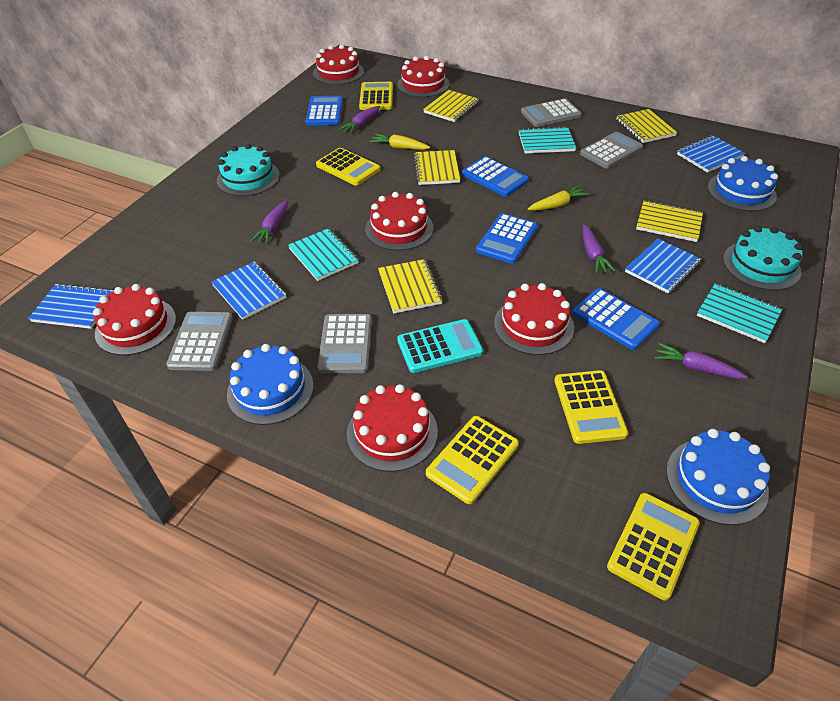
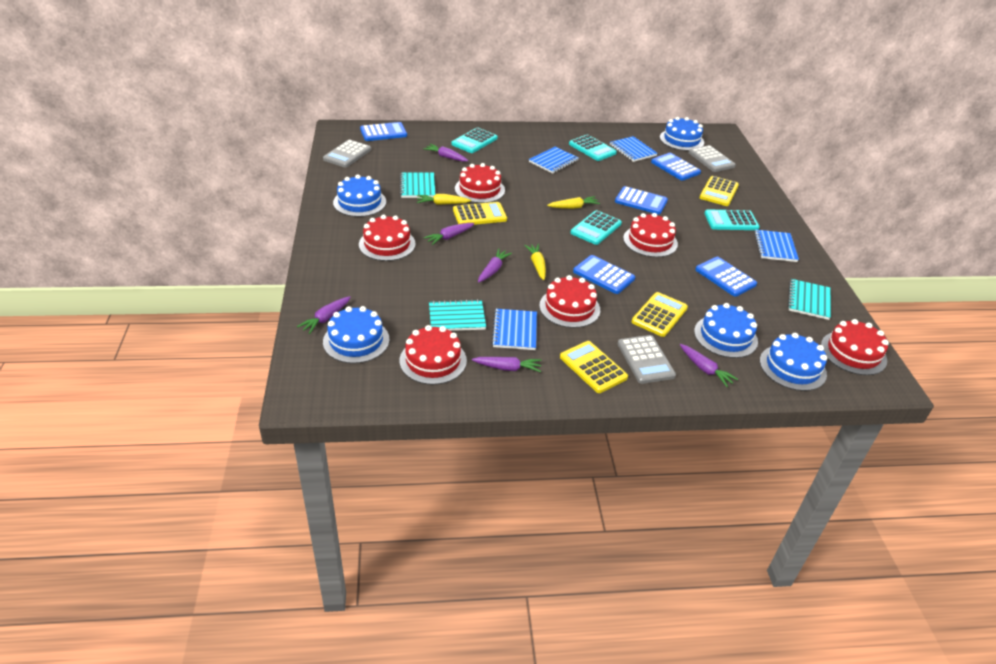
blue cake: 3 -> 5
blue calculator: 4 -> 5
grey calculator: 4 -> 3
purple carrot: 4 -> 6
turquoise cake: 2 -> 0
turquoise calculator: 1 -> 4
yellow calculator: 5 -> 4
yellow carrot: 2 -> 3
yellow notebook: 5 -> 0

